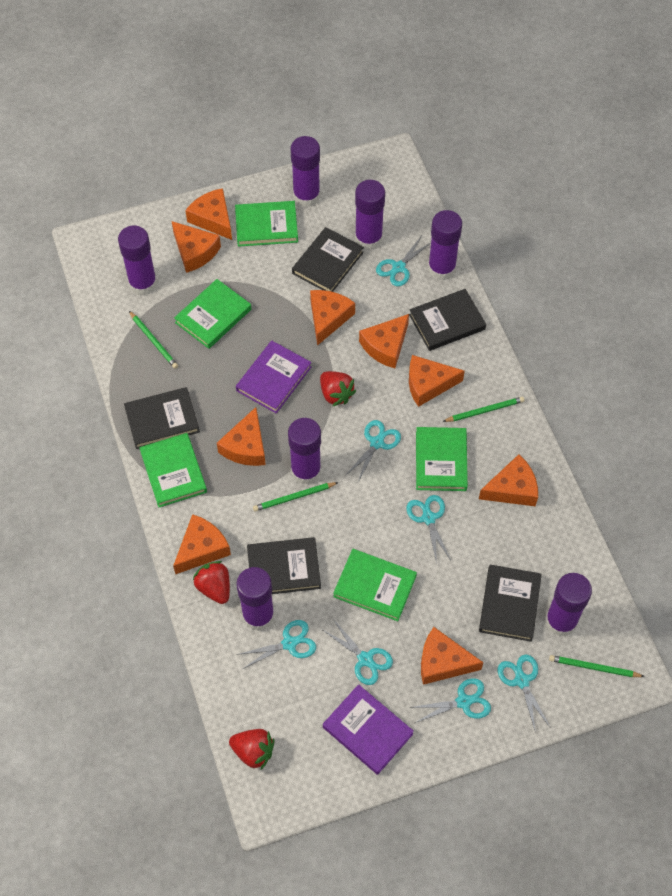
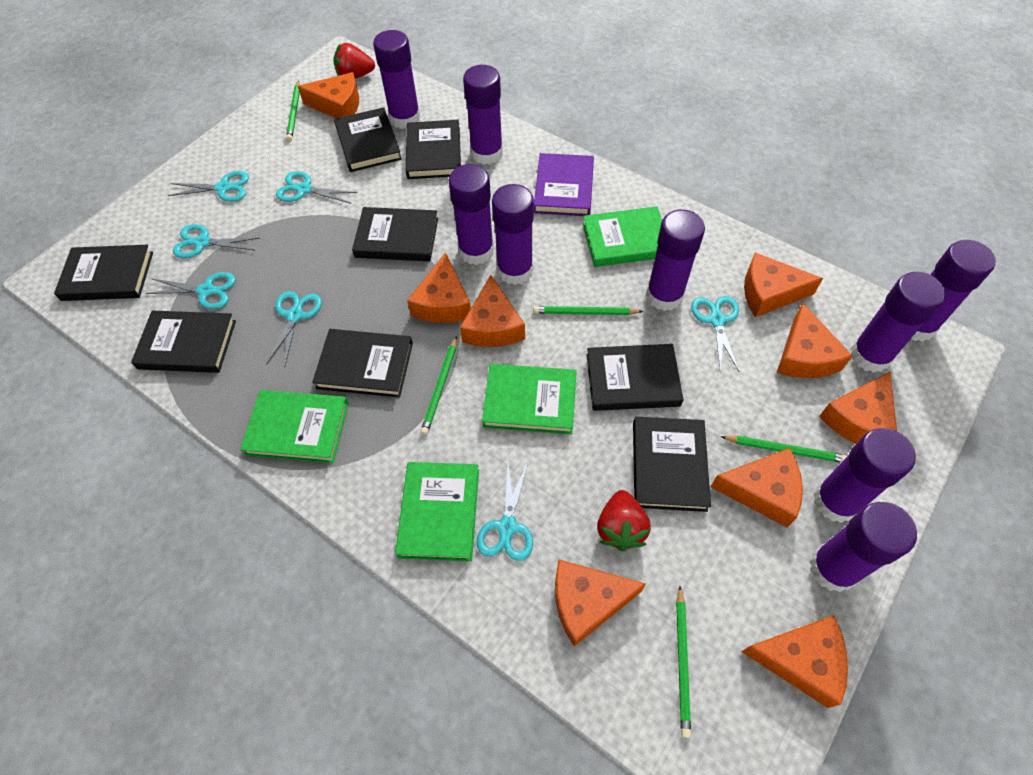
black book: 5 -> 8
green book: 5 -> 4
green pencil: 4 -> 5
purple book: 2 -> 1
purple glue stick: 7 -> 9
red strawberry: 3 -> 2

